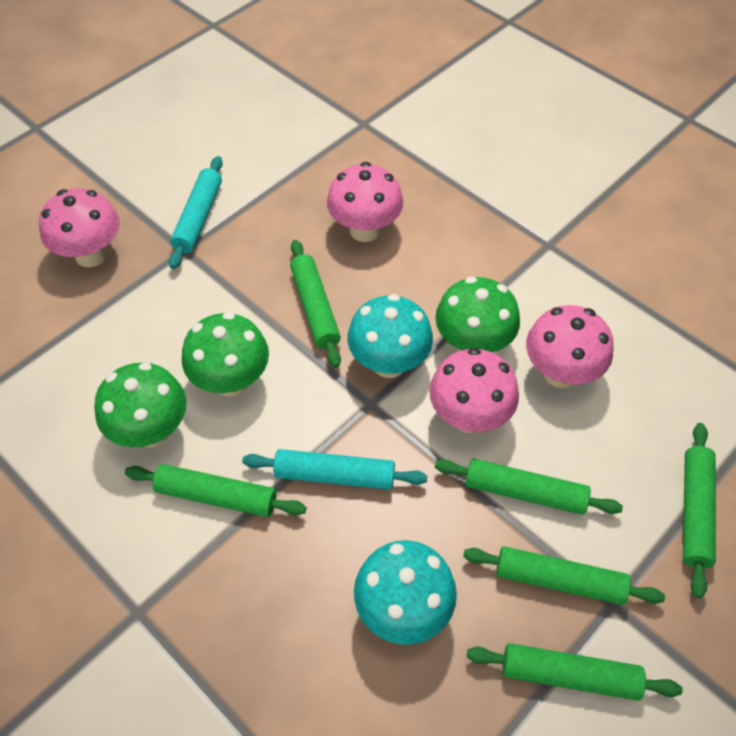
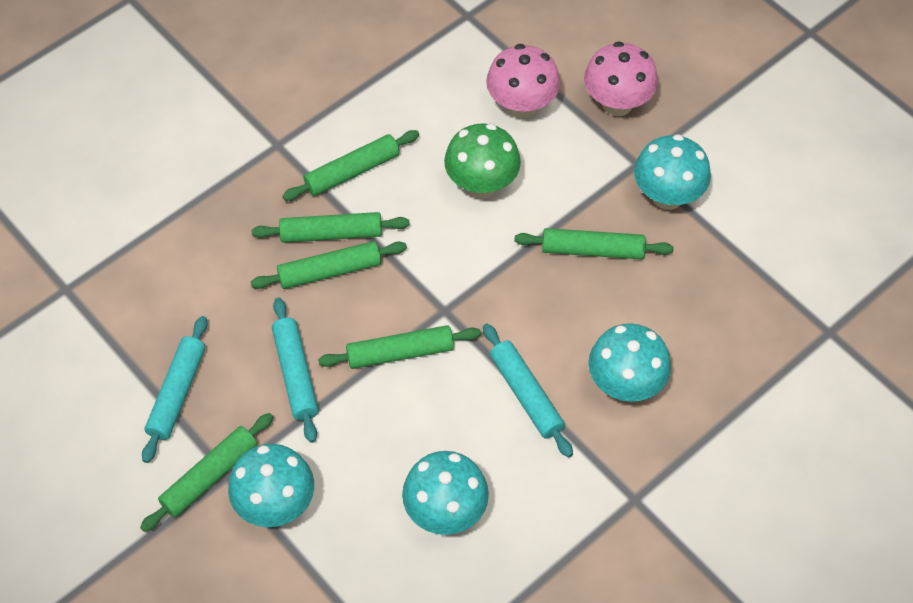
green mushroom: 3 -> 1
pink mushroom: 4 -> 2
turquoise mushroom: 2 -> 4
turquoise rolling pin: 2 -> 3

